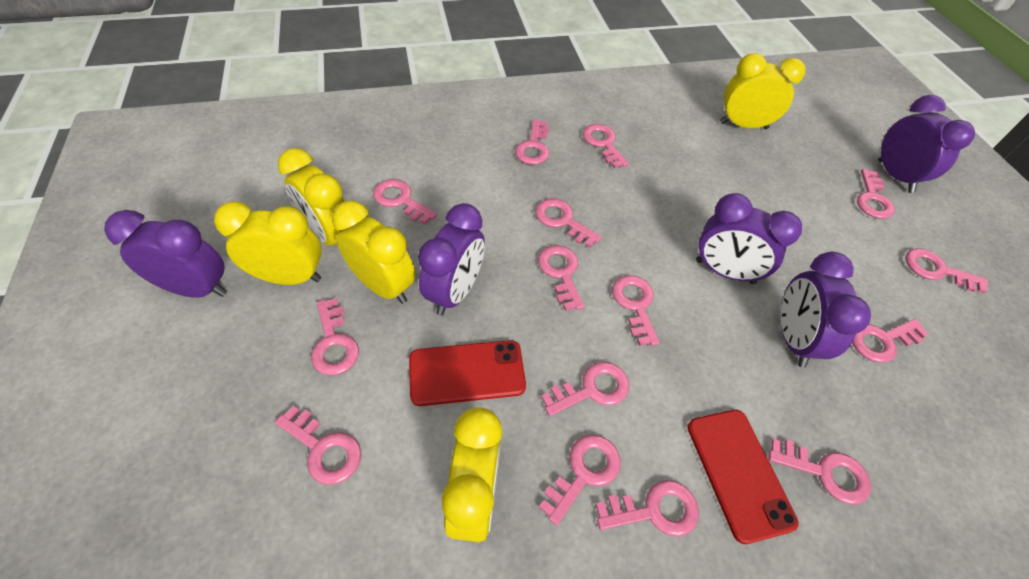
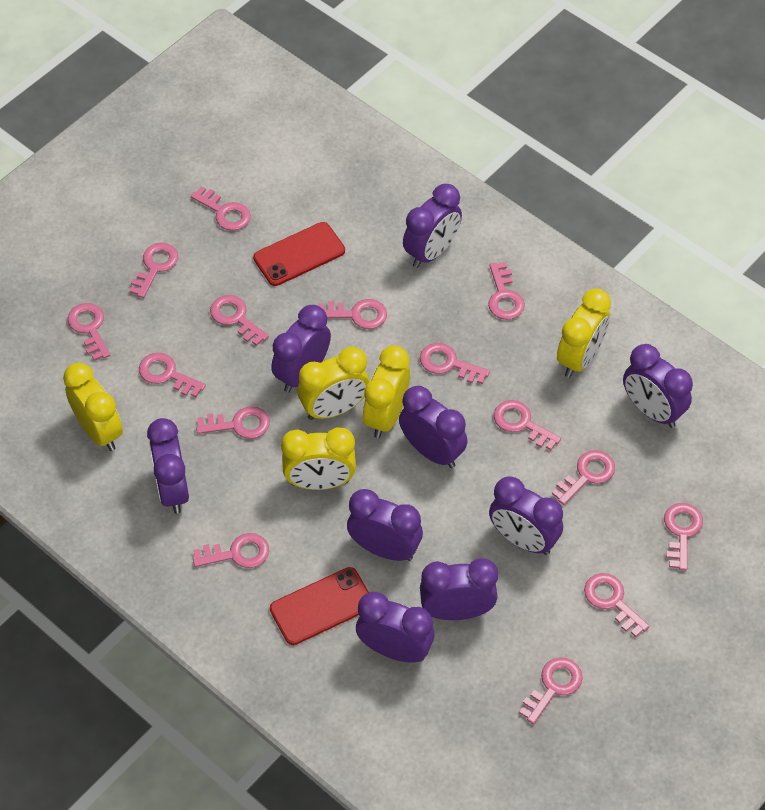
purple clock: 5 -> 9

